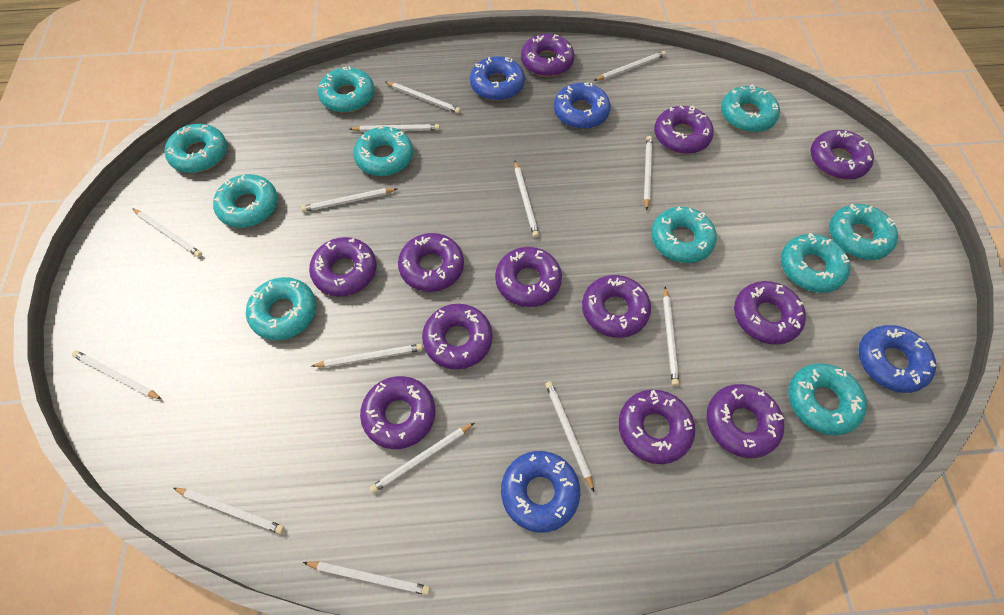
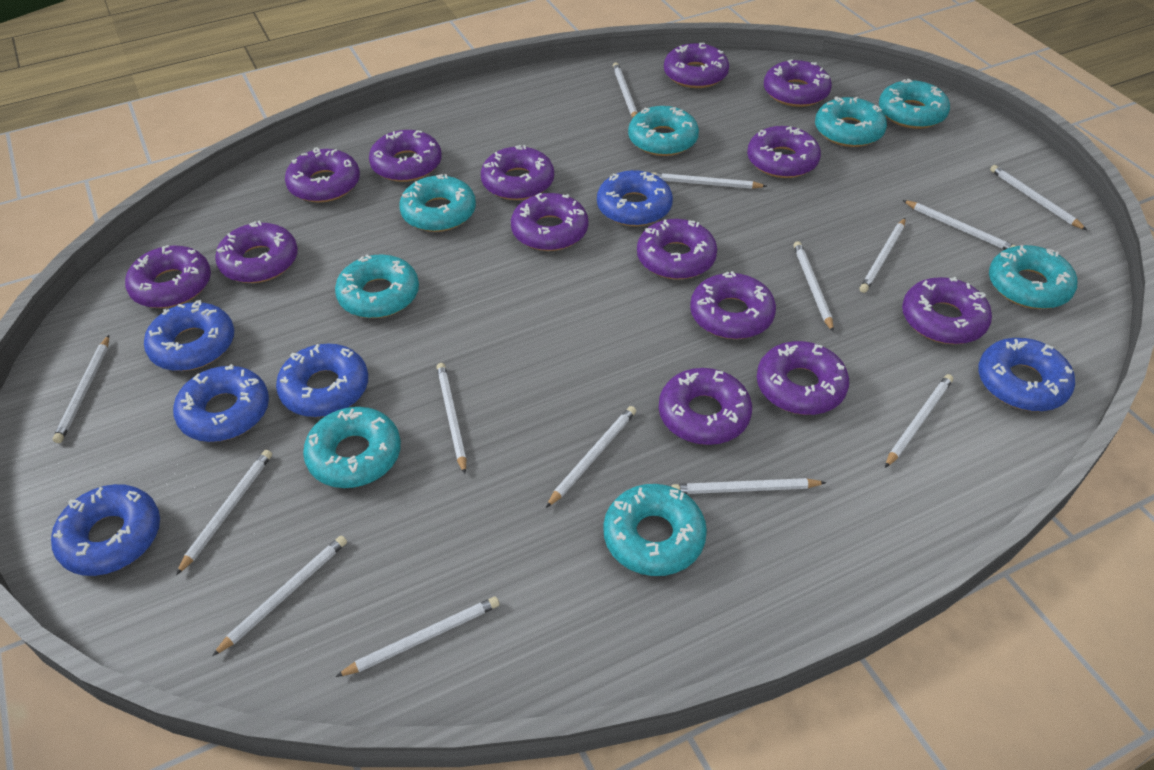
blue donut: 4 -> 6
purple donut: 12 -> 14
turquoise donut: 10 -> 8

